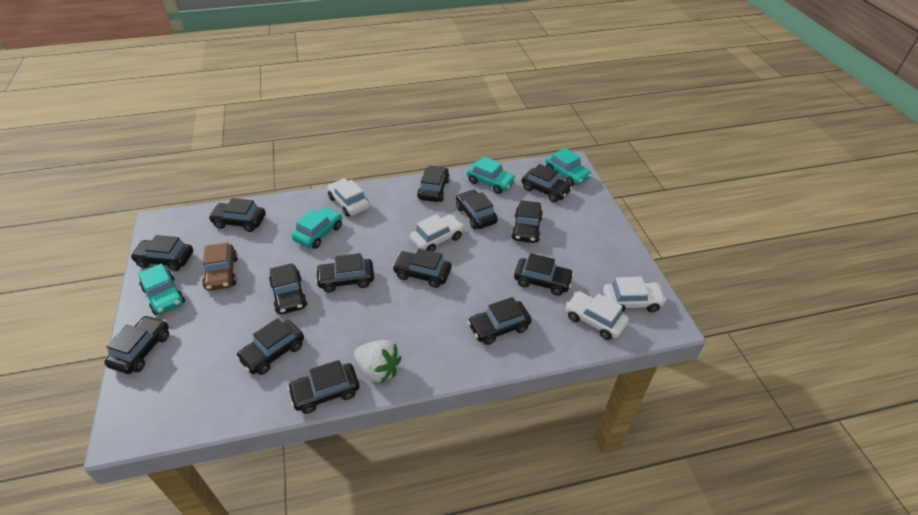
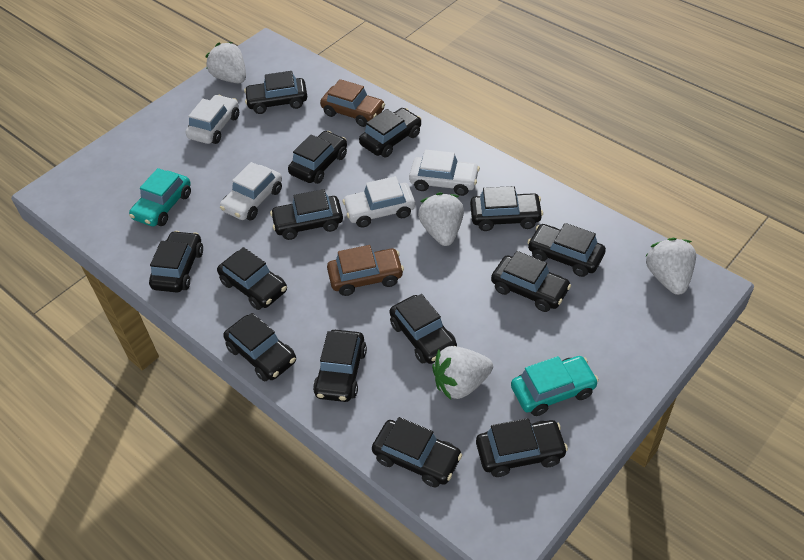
brown car: 1 -> 2
turquoise car: 4 -> 2
white strawberry: 1 -> 4

